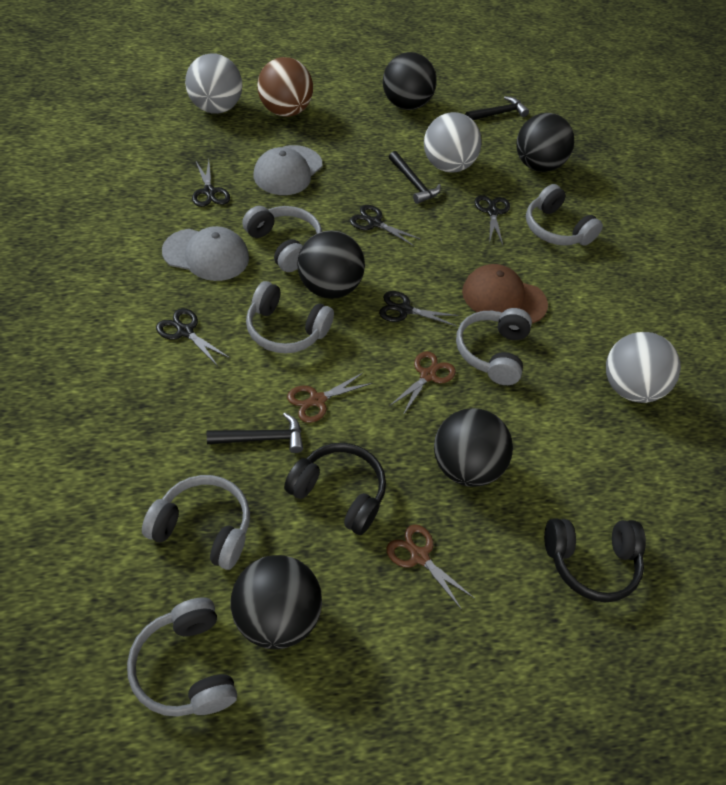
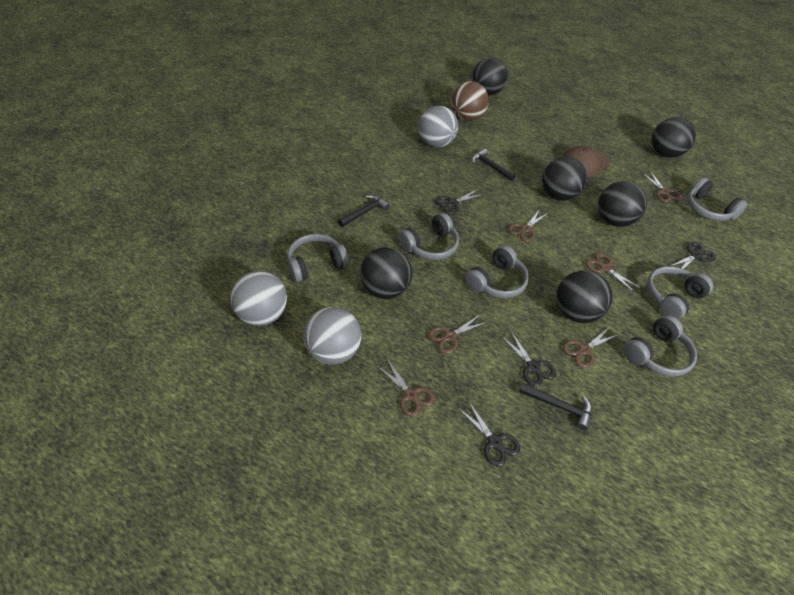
black ball: 5 -> 6
black headphones: 2 -> 0
black scissors: 5 -> 4
brown scissors: 3 -> 6
grey cap: 2 -> 0

